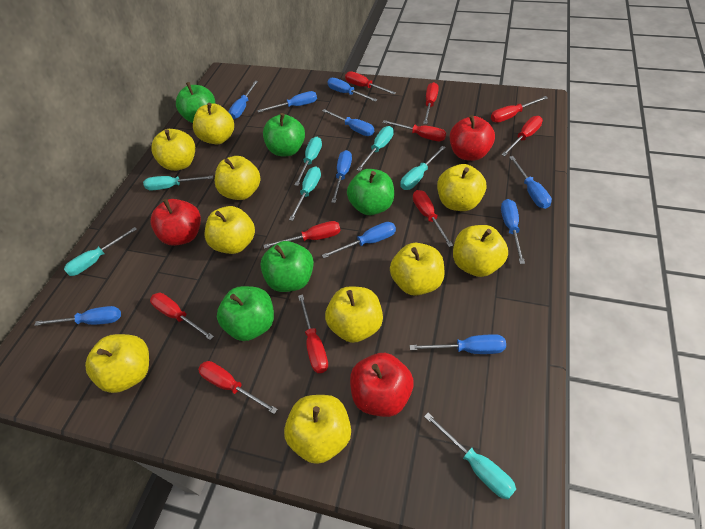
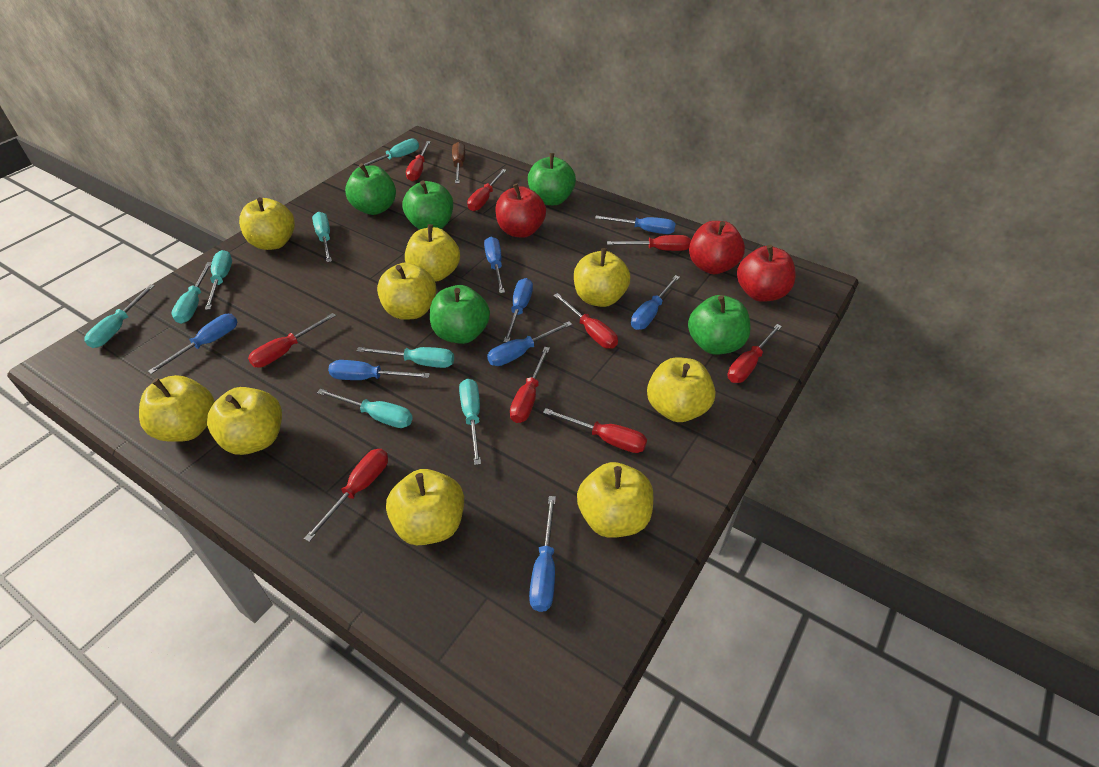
blue screwdriver: 10 -> 8
brown screwdriver: 0 -> 1
red screwdriver: 10 -> 9
turquoise screwdriver: 7 -> 8
yellow apple: 10 -> 9

